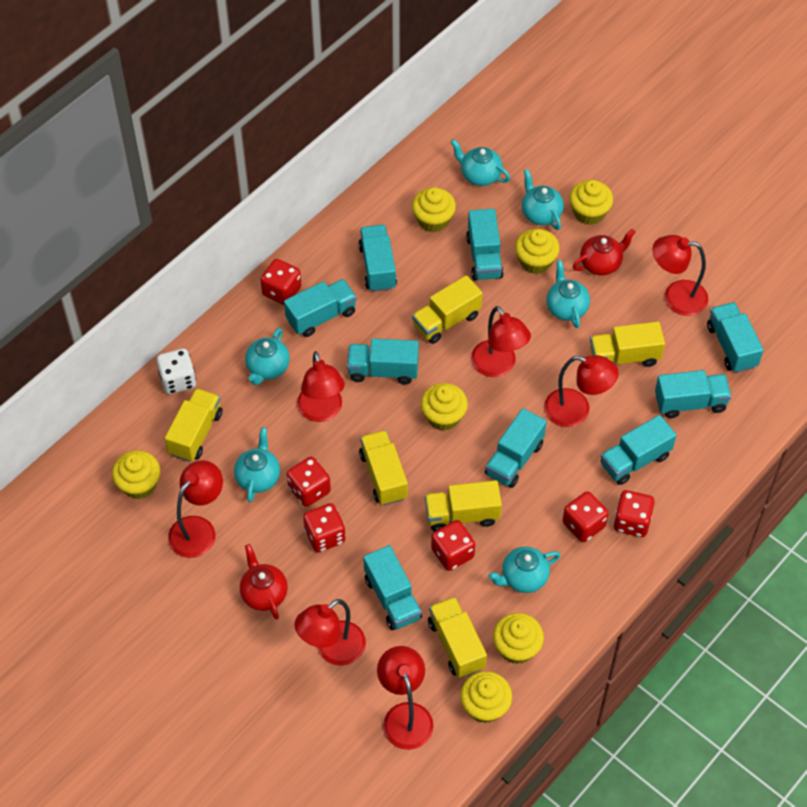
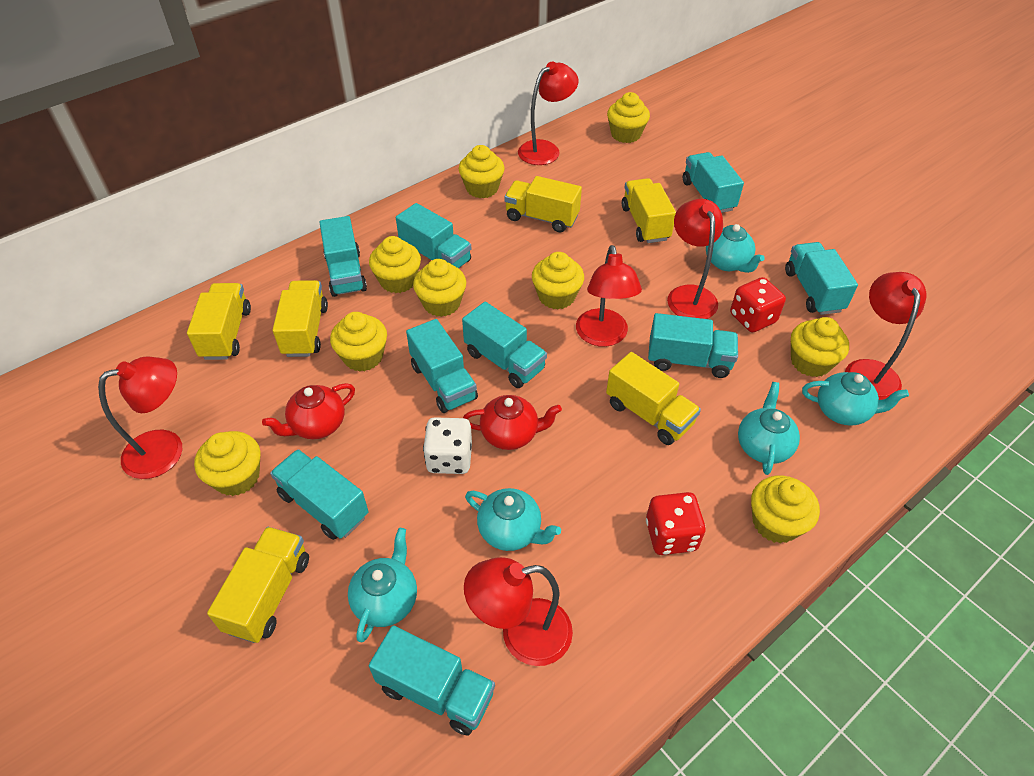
red dice: 6 -> 2
red lamp: 7 -> 6
turquoise teapot: 6 -> 5
yellow cupcake: 7 -> 9

